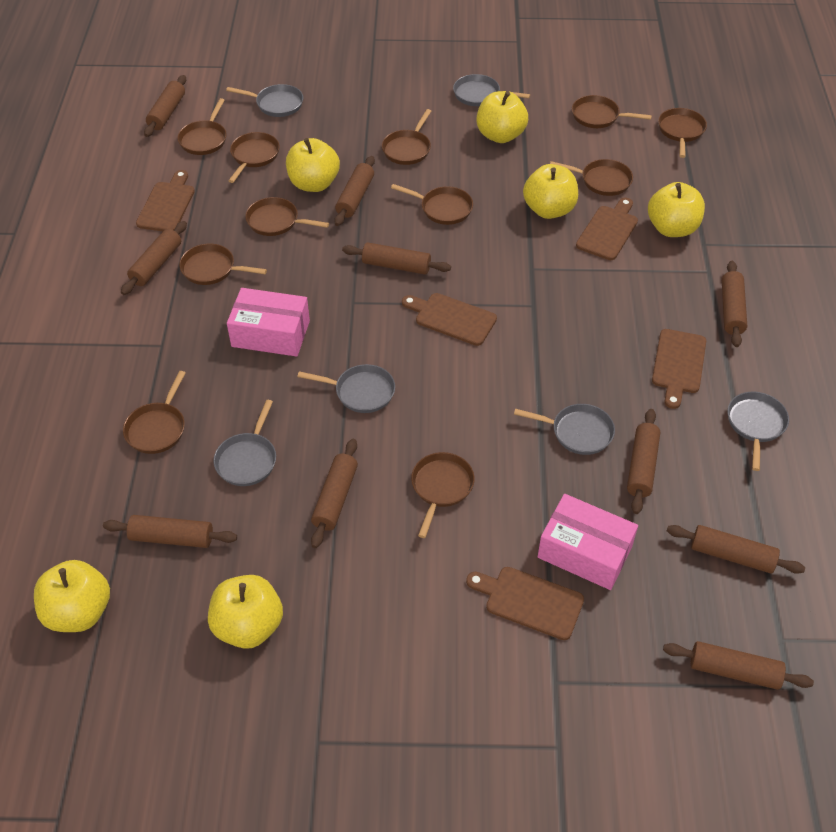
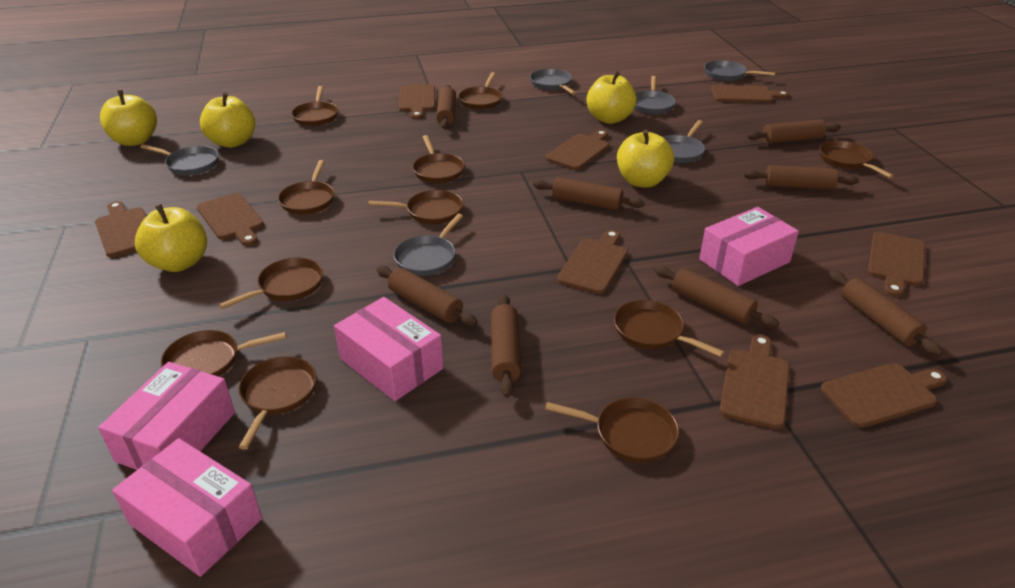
brown cutting board: 5 -> 9
brown rolling pin: 10 -> 8
pink box: 2 -> 4
yellow apple: 6 -> 5

